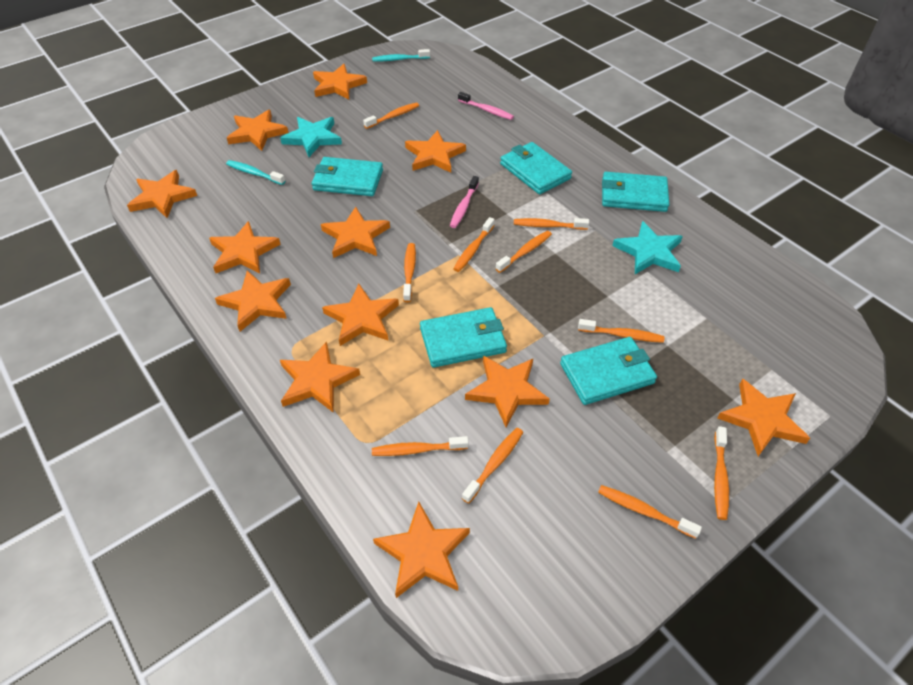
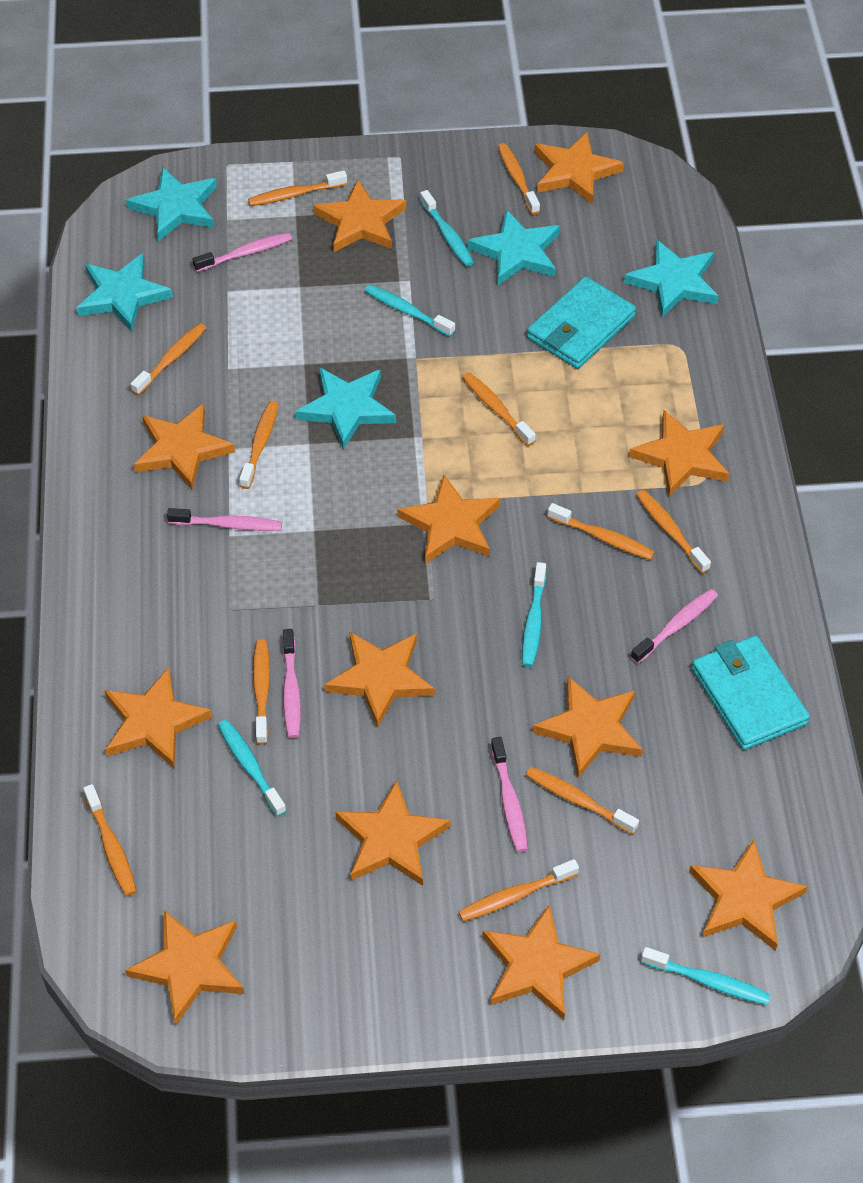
orange toothbrush: 10 -> 11
pink toothbrush: 2 -> 5
turquoise star: 2 -> 5
turquoise toothbrush: 2 -> 5
turquoise wallet: 5 -> 2

